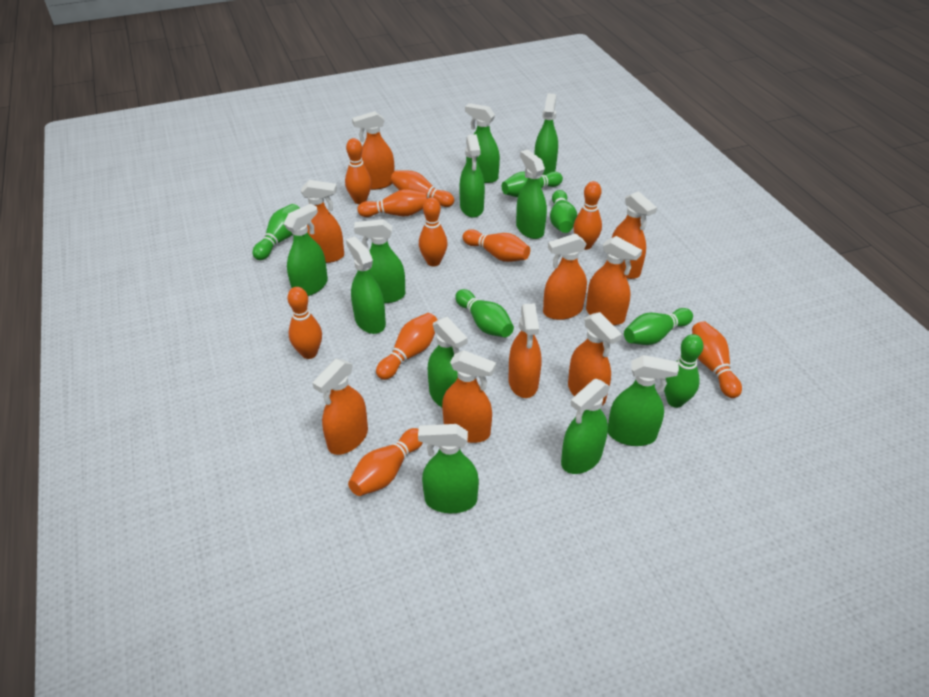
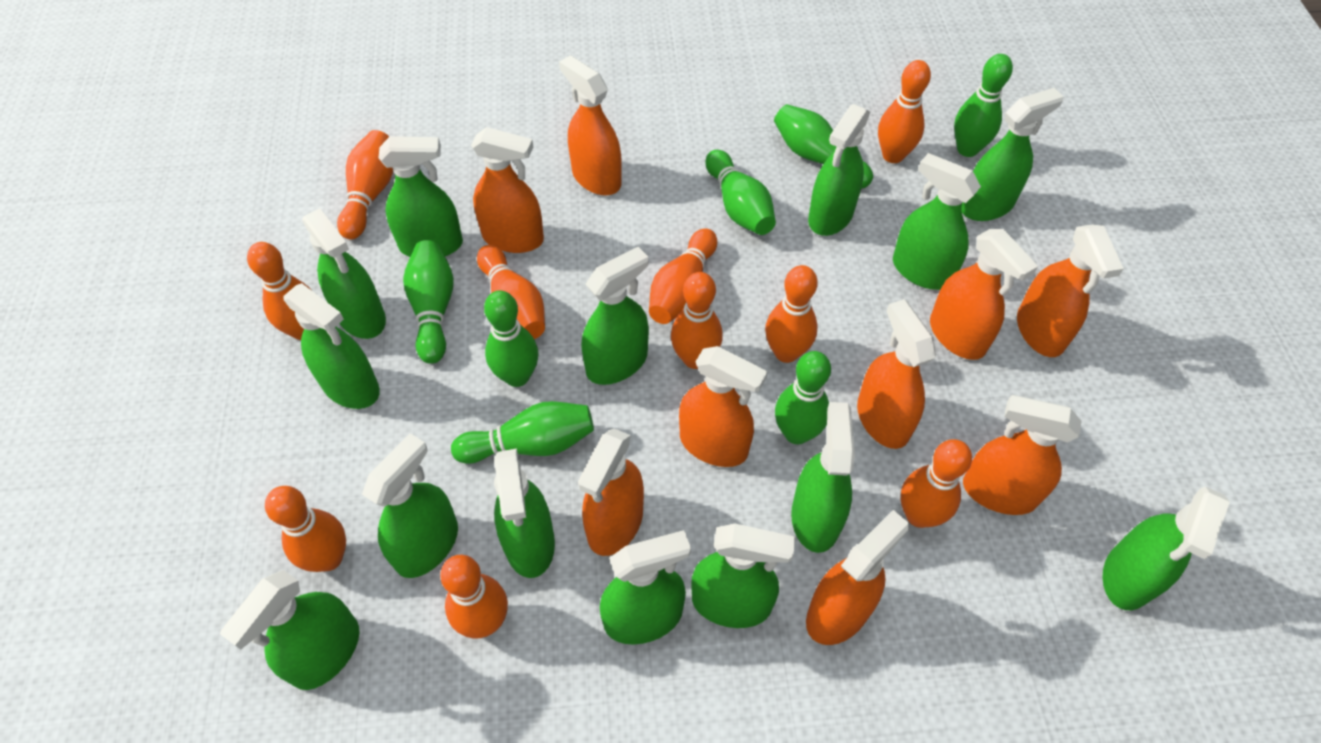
green bowling pin: 6 -> 7
green spray bottle: 11 -> 14

